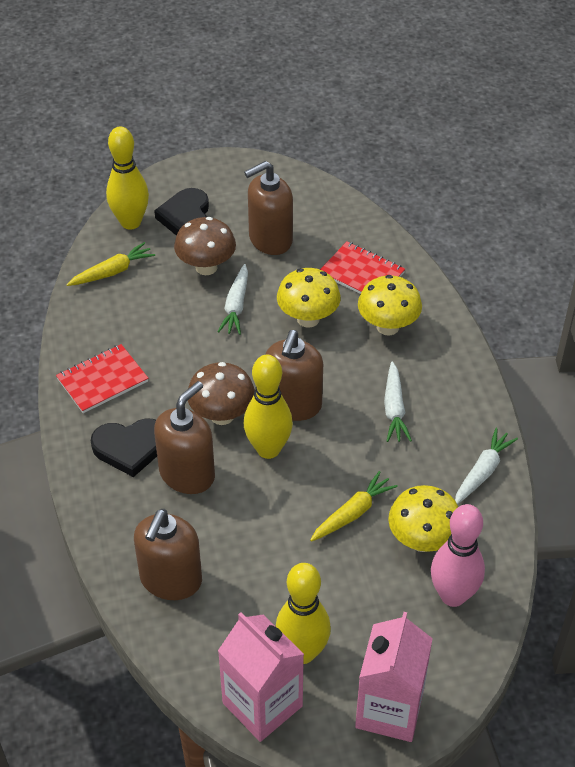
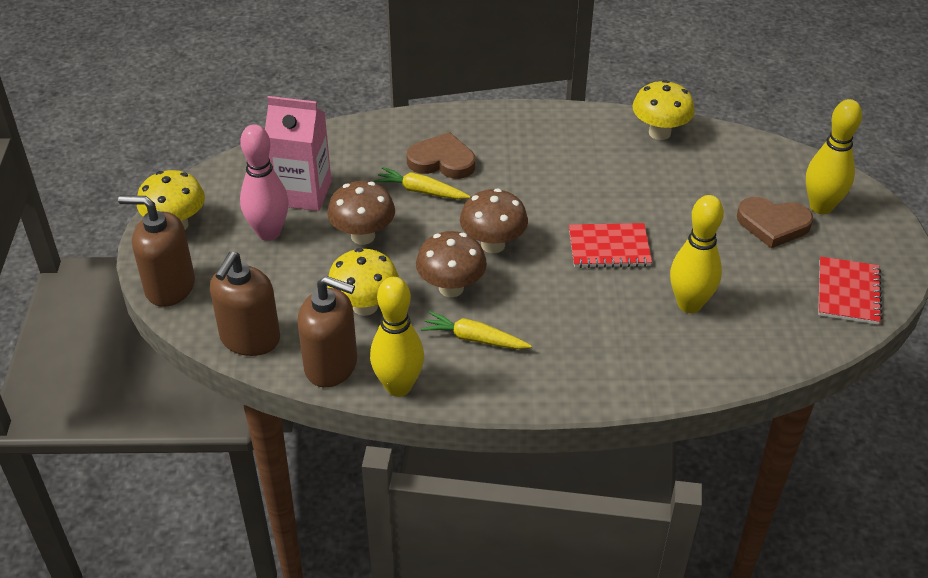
black heart: 2 -> 0
brown heart: 0 -> 2
brown mushroom: 2 -> 3
brown soap dispenser: 4 -> 3
pink carton: 2 -> 1
white carrot: 3 -> 0

